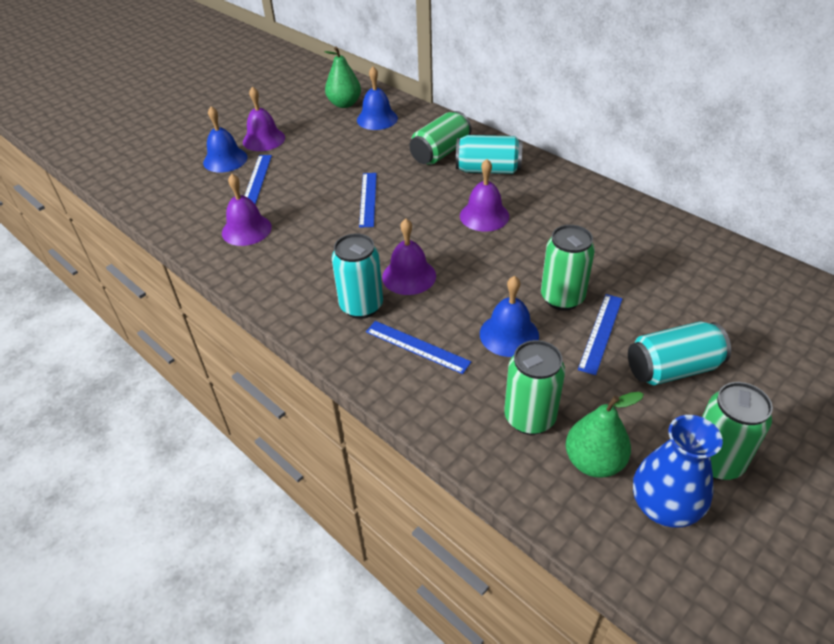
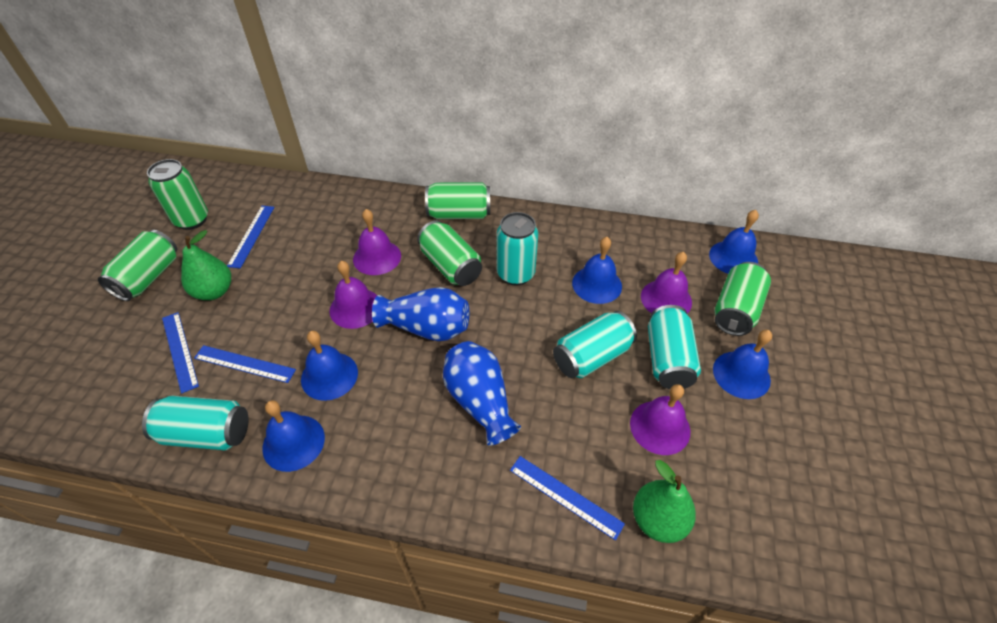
blue bell: 3 -> 5
blue vase: 1 -> 2
green can: 4 -> 5
turquoise can: 3 -> 4

